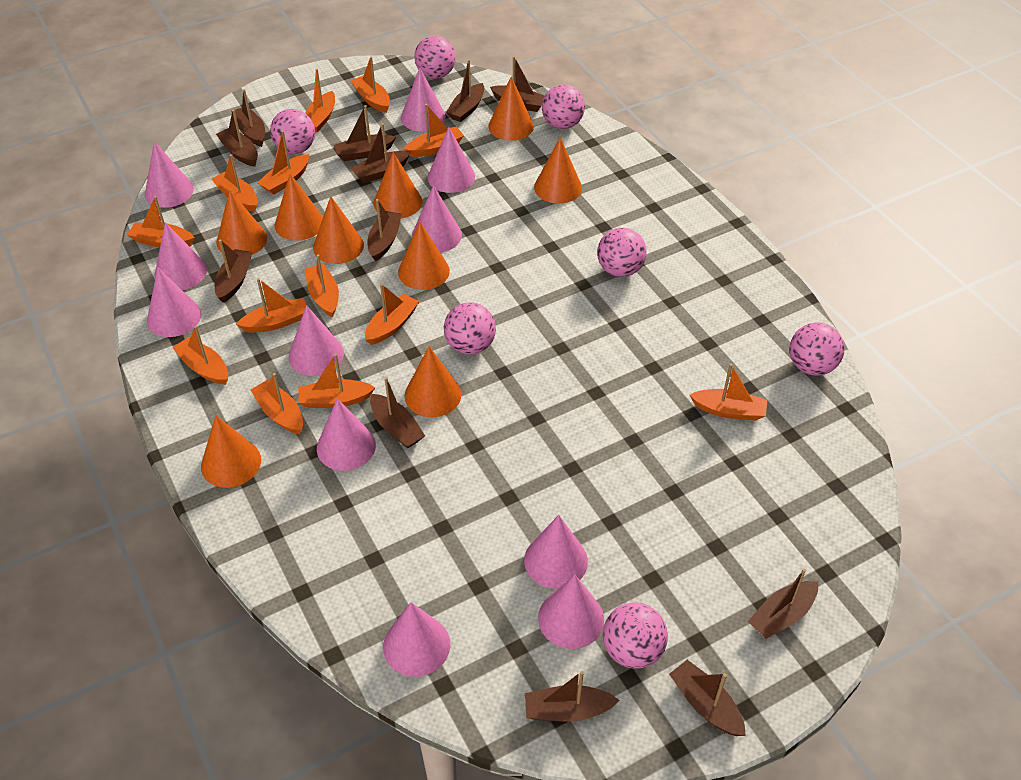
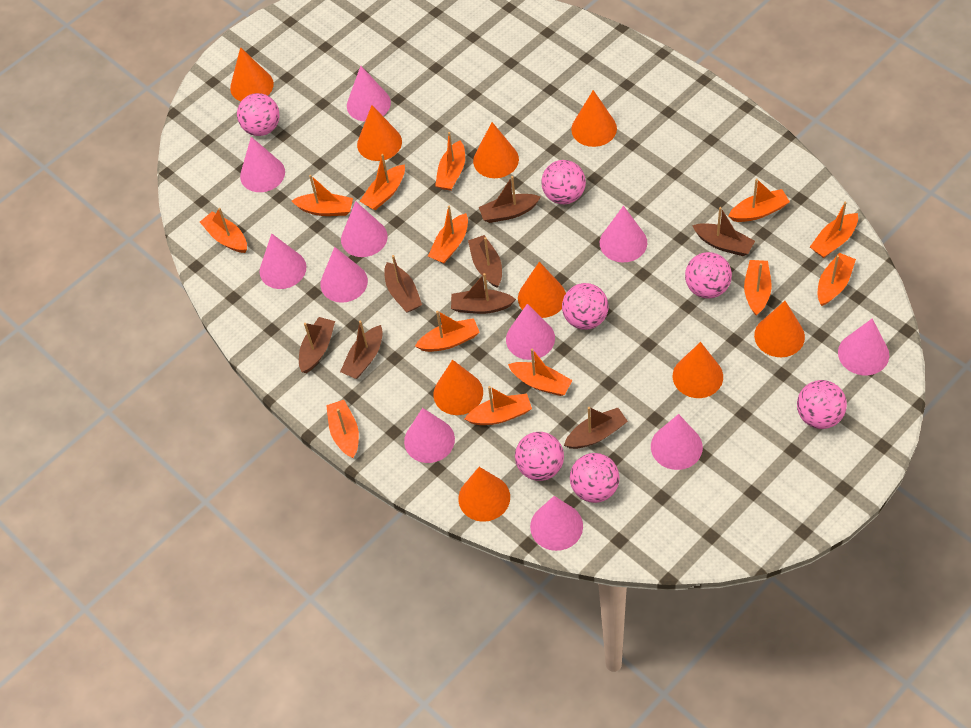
brown boat: 12 -> 8

